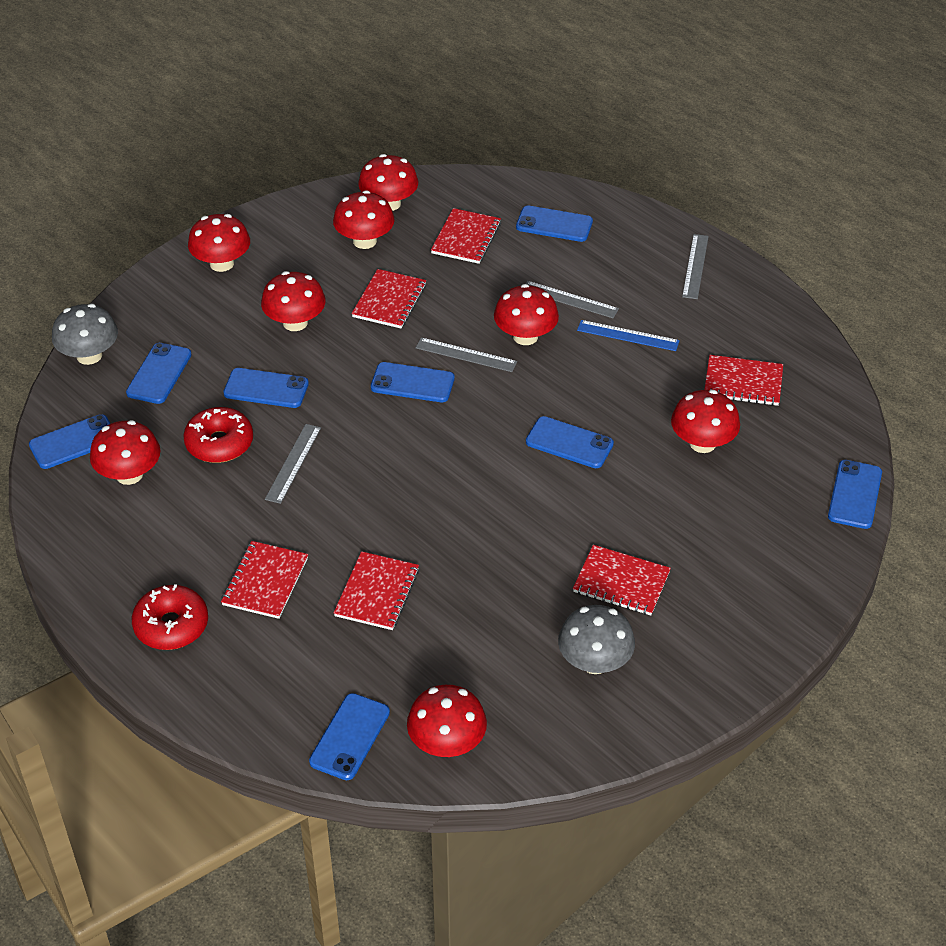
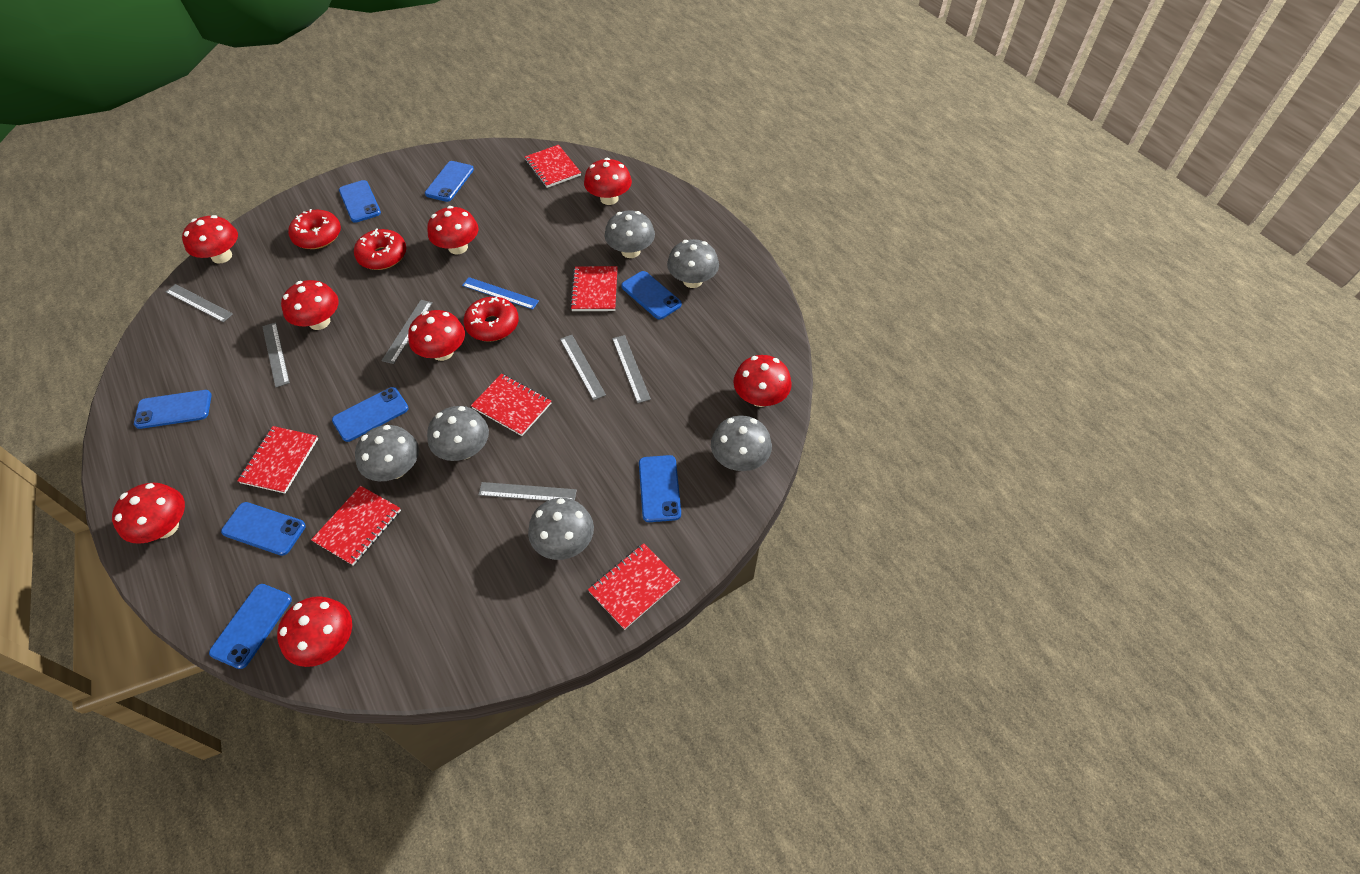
grey mushroom: 2 -> 6
grey ruler: 4 -> 6
red donut: 2 -> 3

